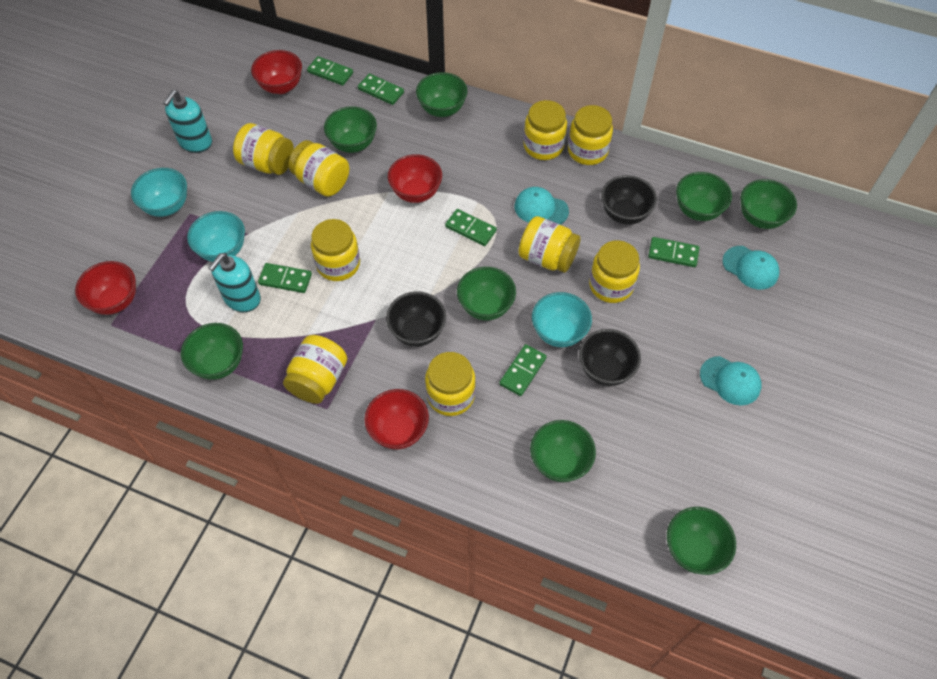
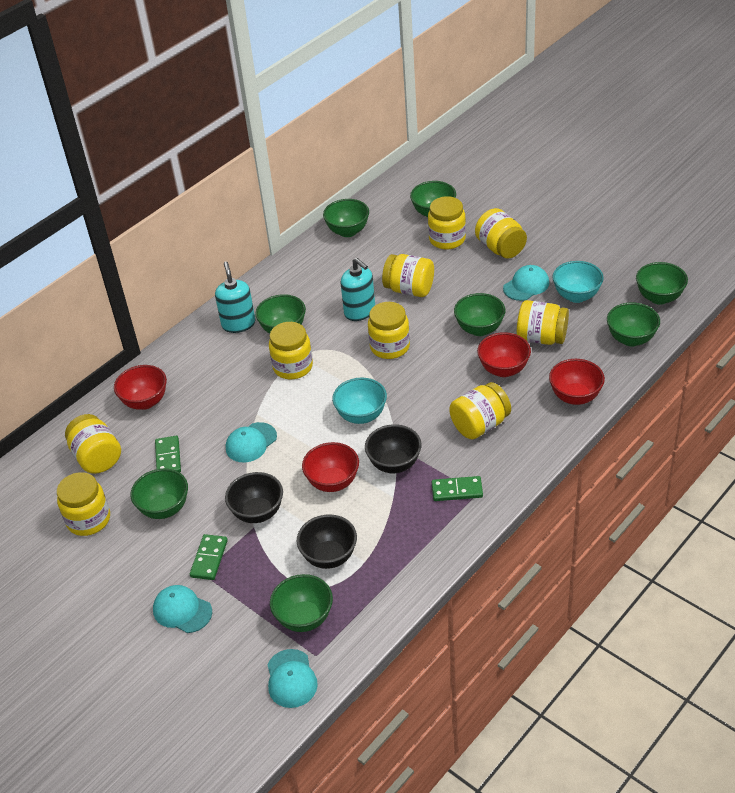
green domino: 6 -> 3
turquoise bowl: 3 -> 2
turquoise cap: 3 -> 4

